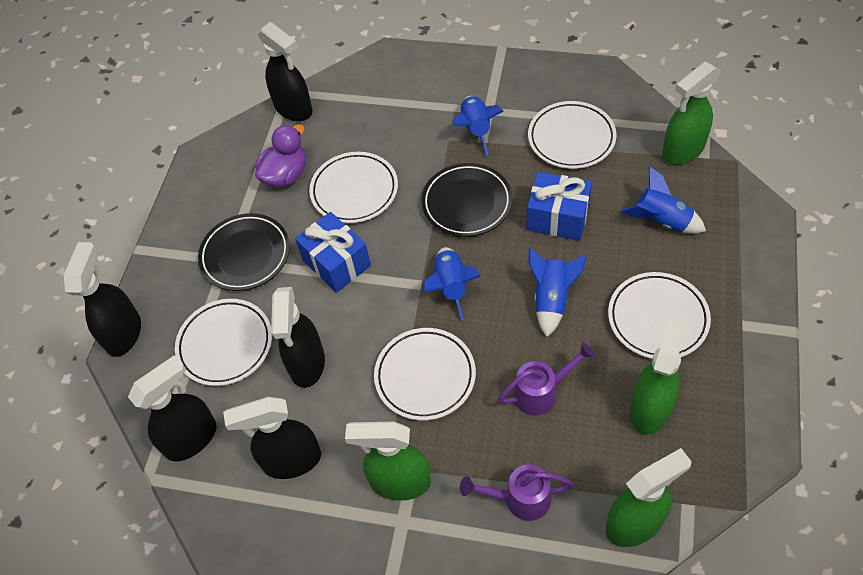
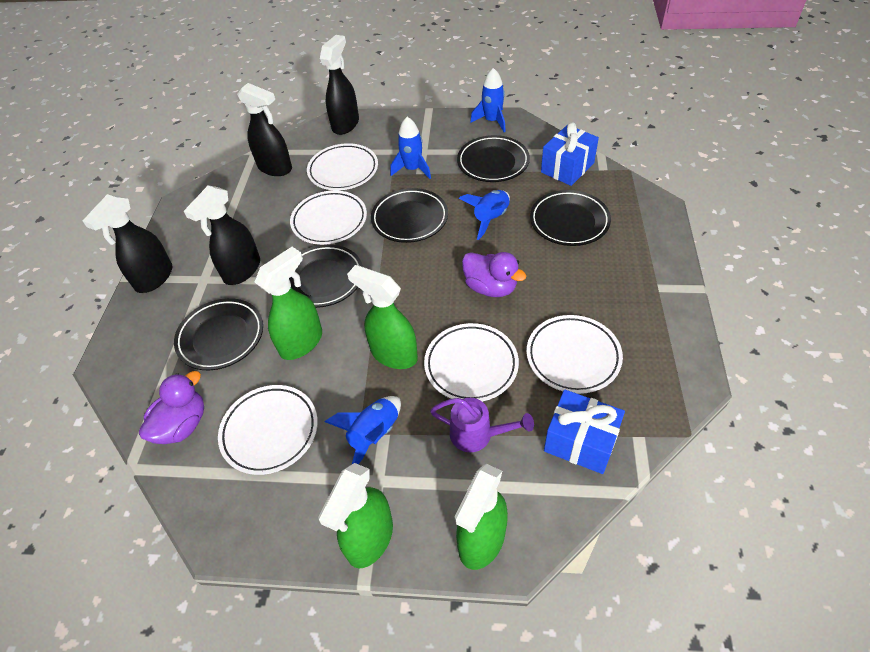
black plate: 2 -> 5
black spray bottle: 5 -> 4
purple duck: 1 -> 2
purple watering can: 2 -> 1

